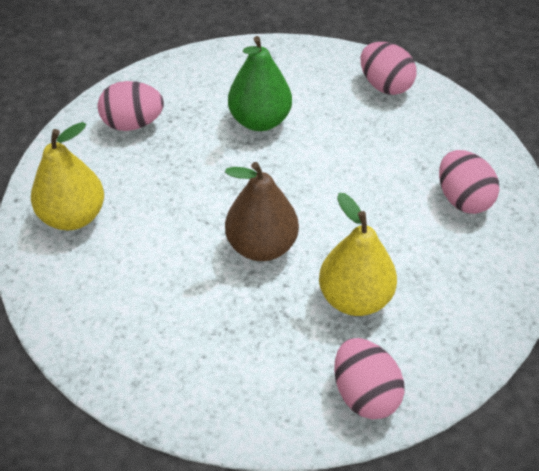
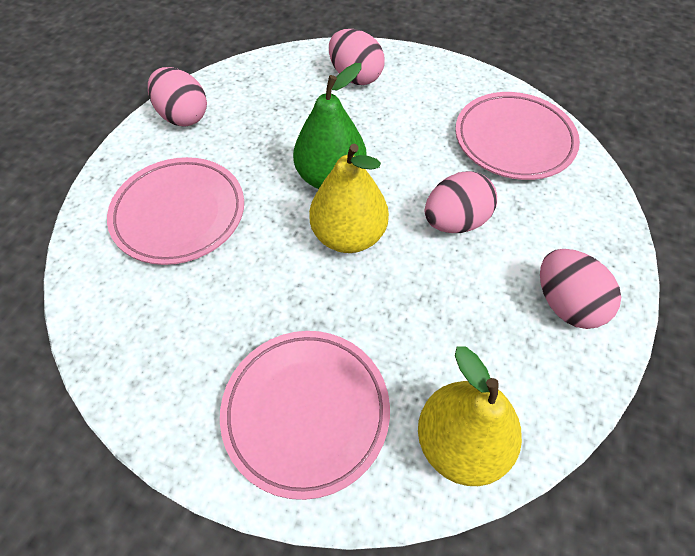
brown pear: 1 -> 0
pink plate: 0 -> 3

